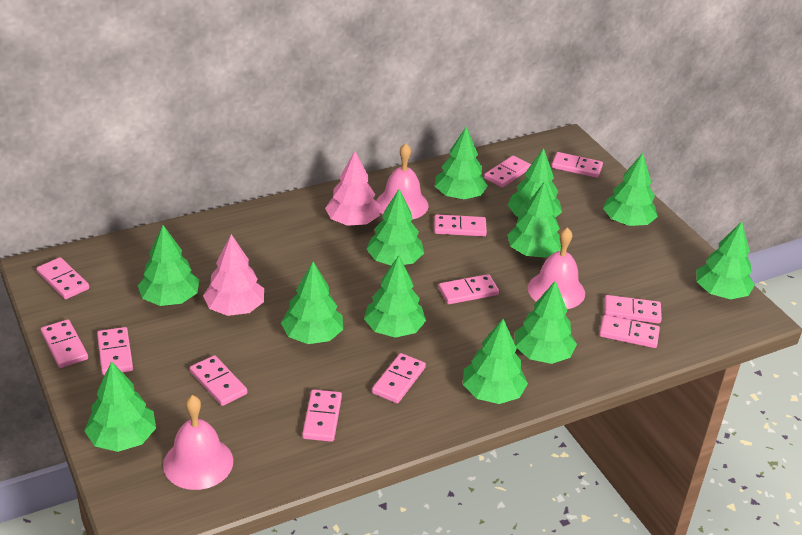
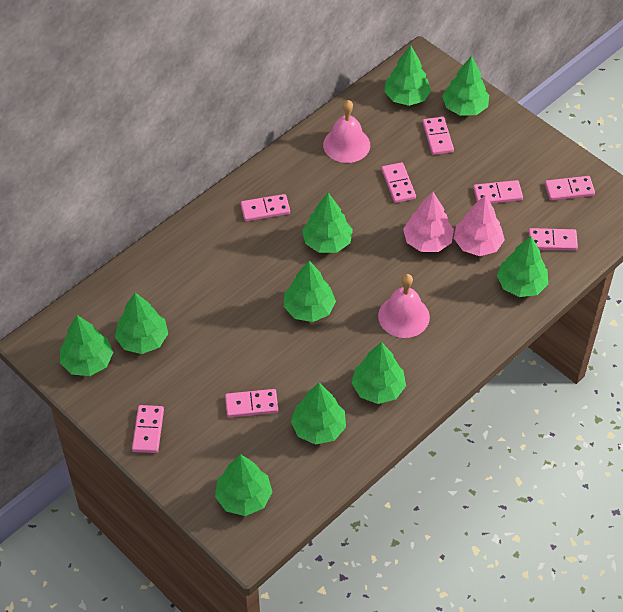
green tree: 12 -> 10
pink bell: 3 -> 2
pink domino: 12 -> 8

